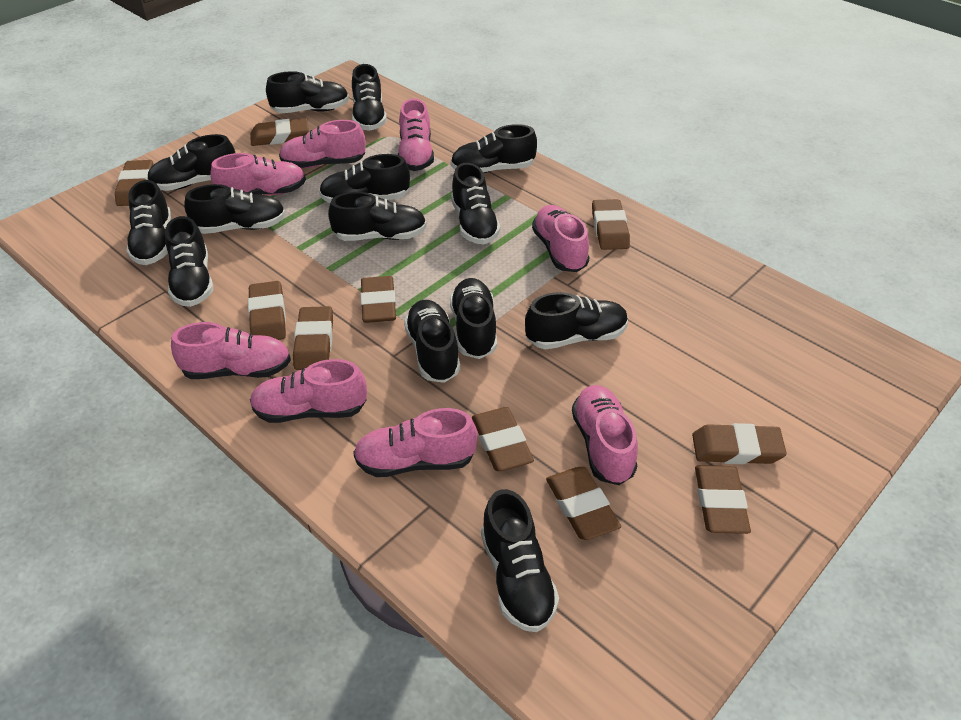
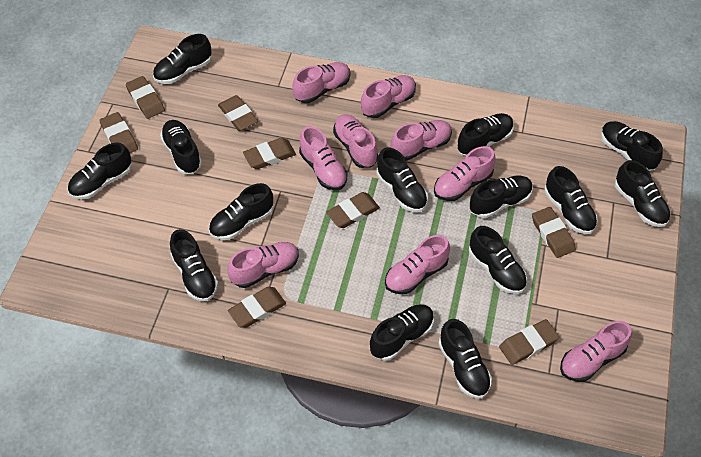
brown eraser: 10 -> 8
pink shoe: 8 -> 9

